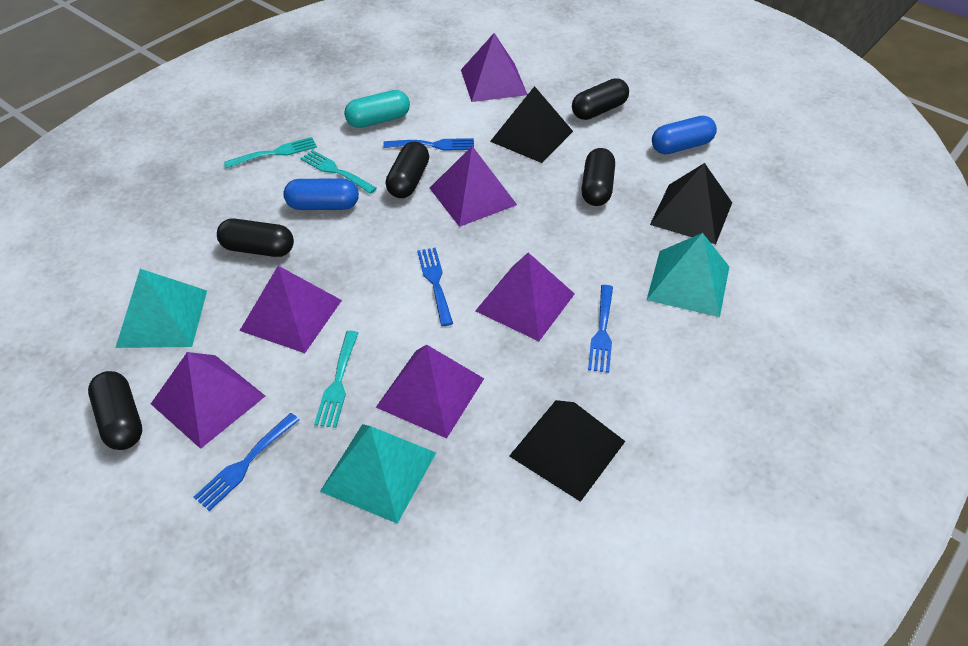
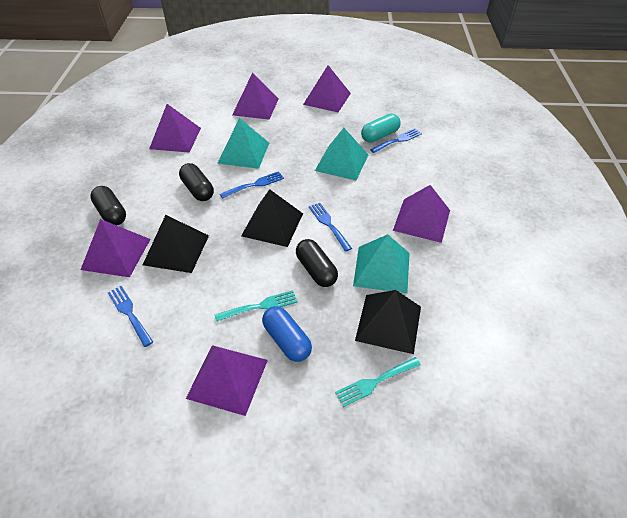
black capsule: 5 -> 3
blue capsule: 2 -> 1
turquoise fork: 3 -> 2

